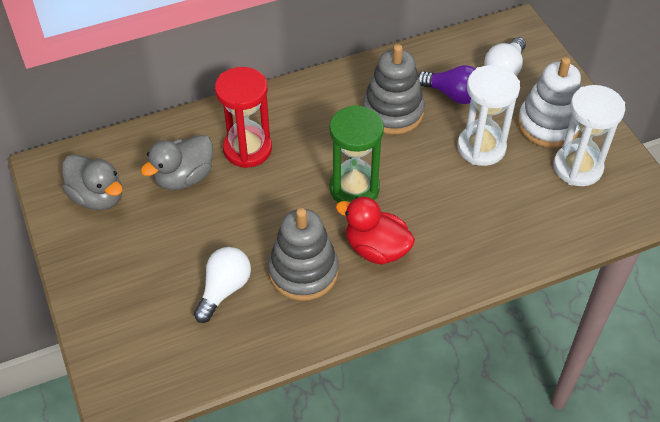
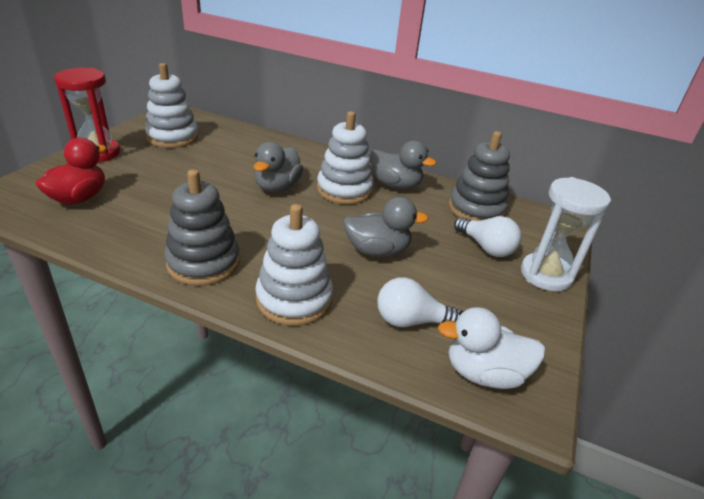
green hourglass: 1 -> 0
grey duck: 2 -> 3
purple light bulb: 1 -> 0
white duck: 0 -> 1
white hourglass: 2 -> 1
white stacking toy: 1 -> 3

